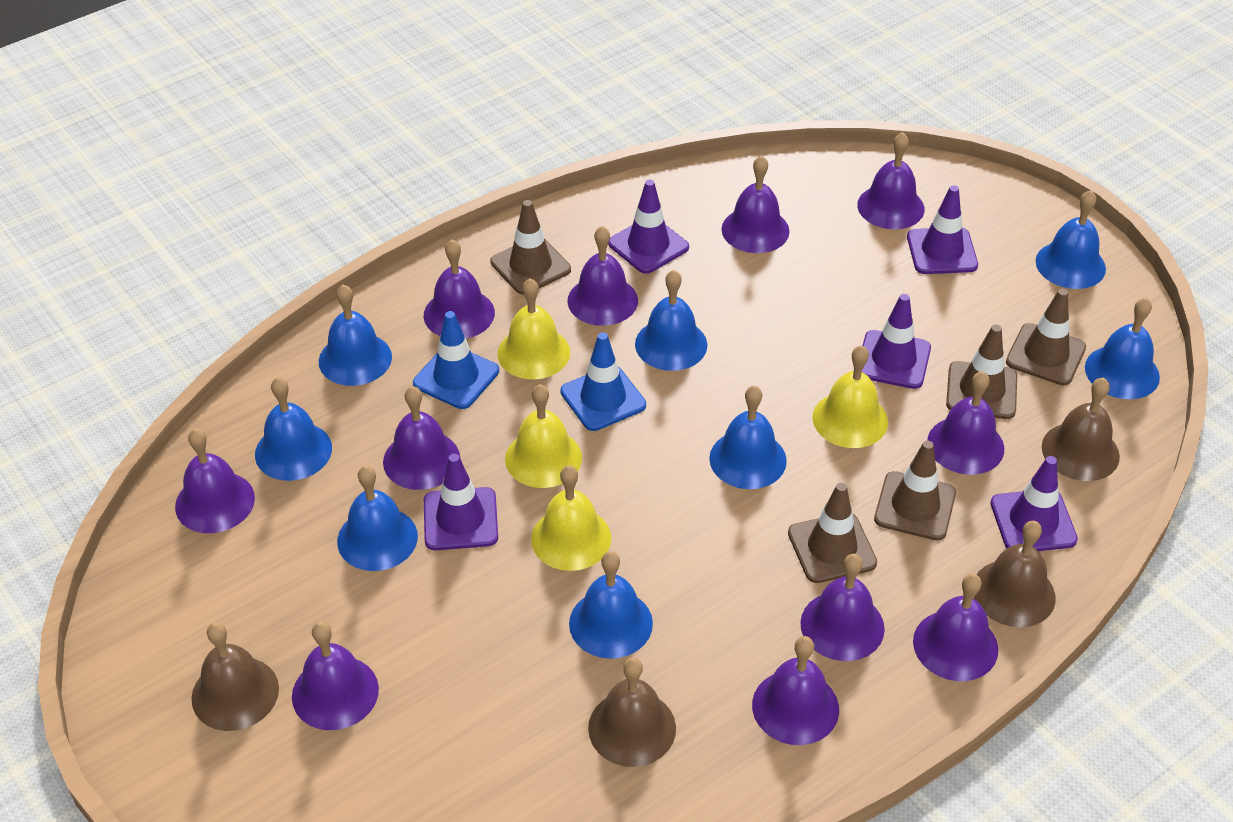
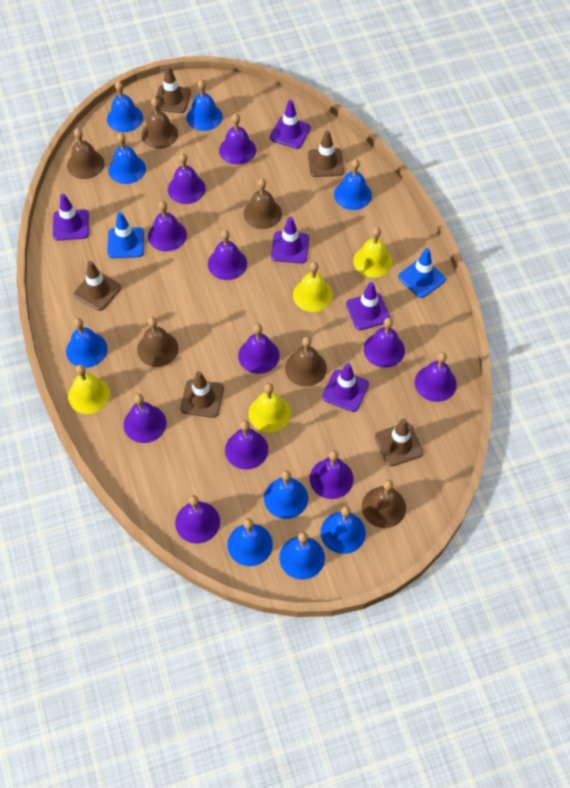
blue bell: 8 -> 9
brown bell: 4 -> 6

